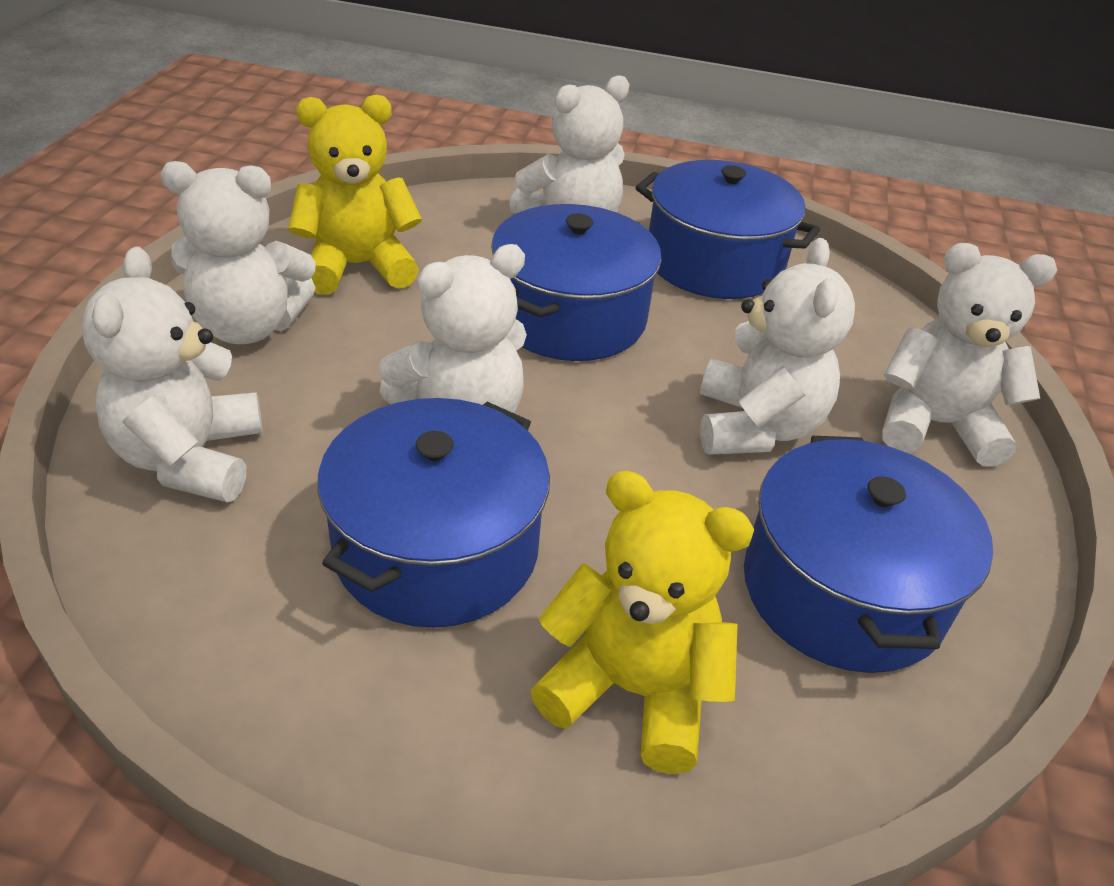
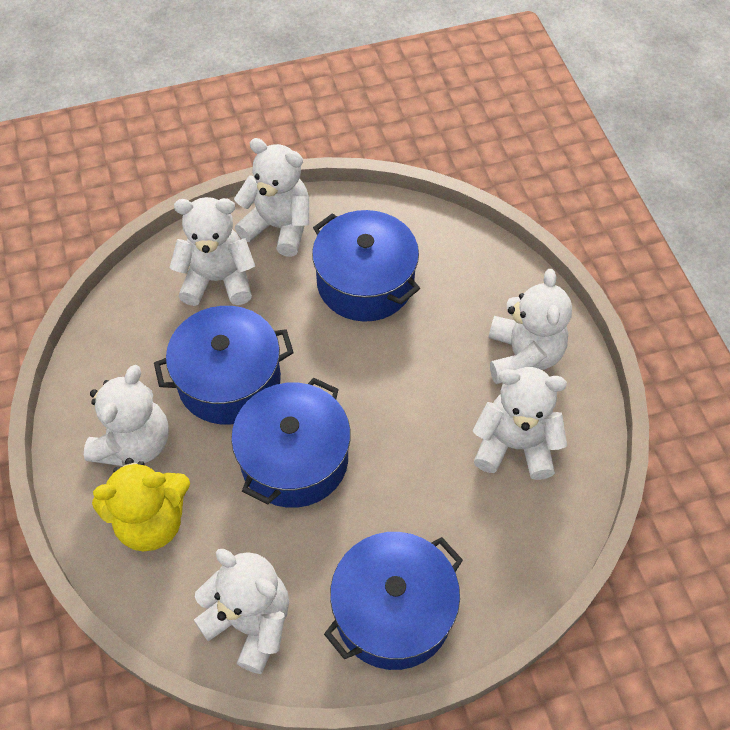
yellow teddy bear: 2 -> 1

